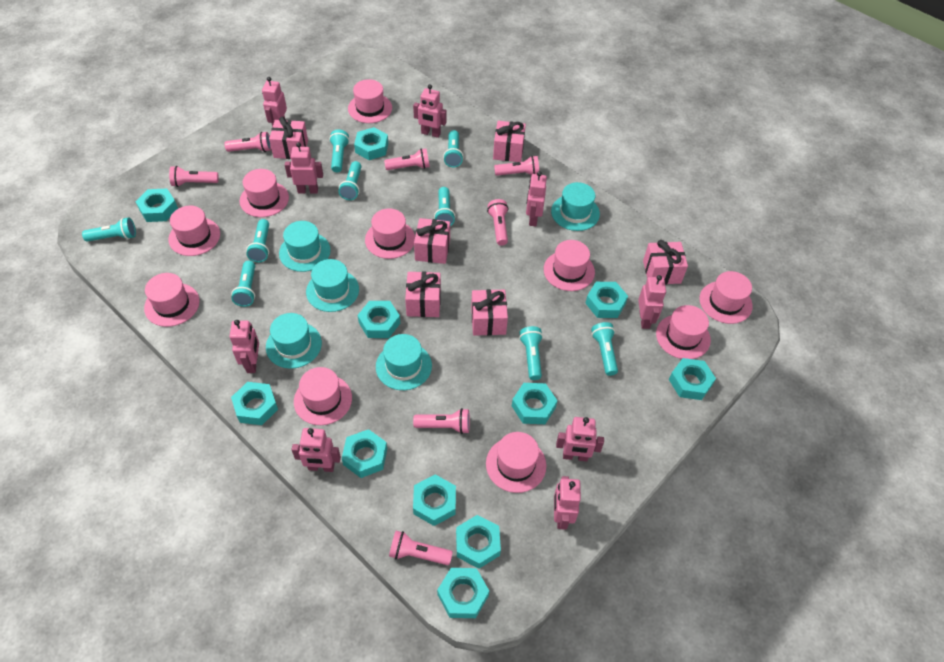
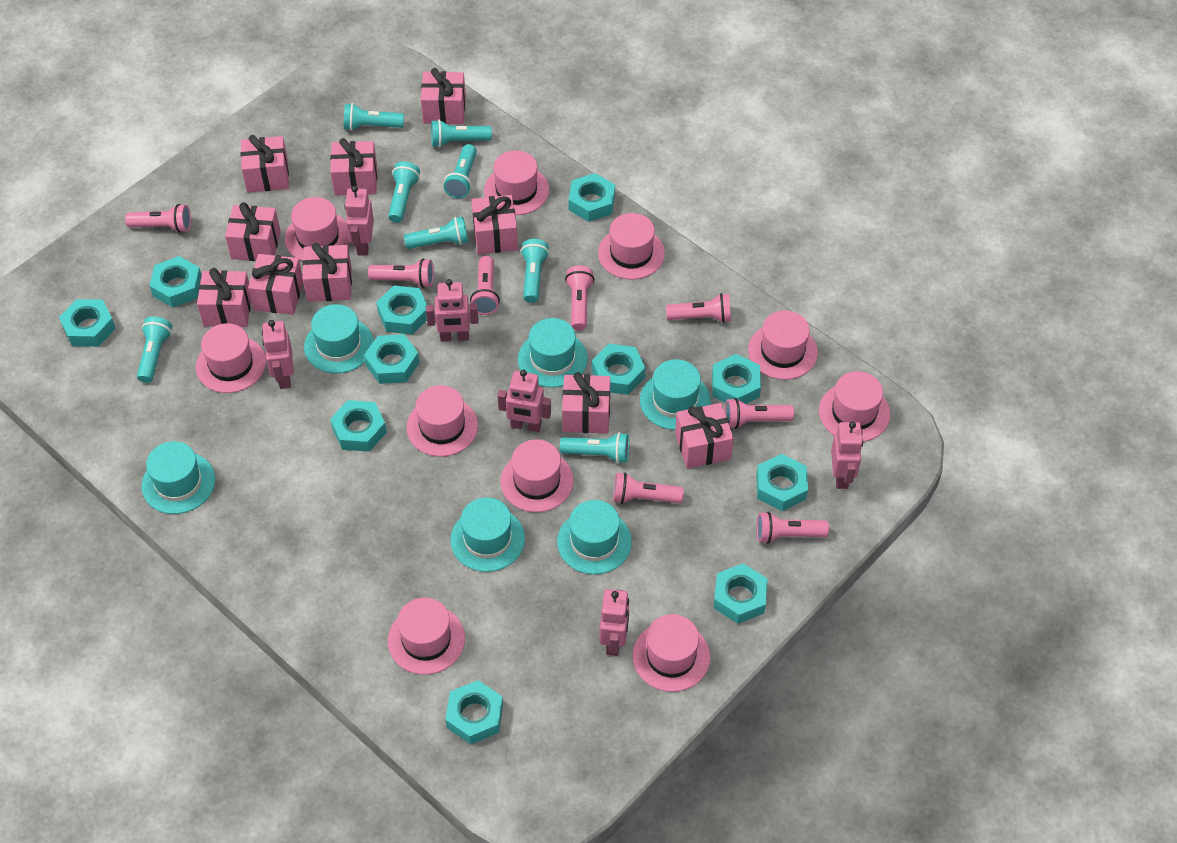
pink flashlight: 7 -> 8
pink gift: 6 -> 10
pink robot: 9 -> 6
turquoise flashlight: 9 -> 8
turquoise hat: 5 -> 6

